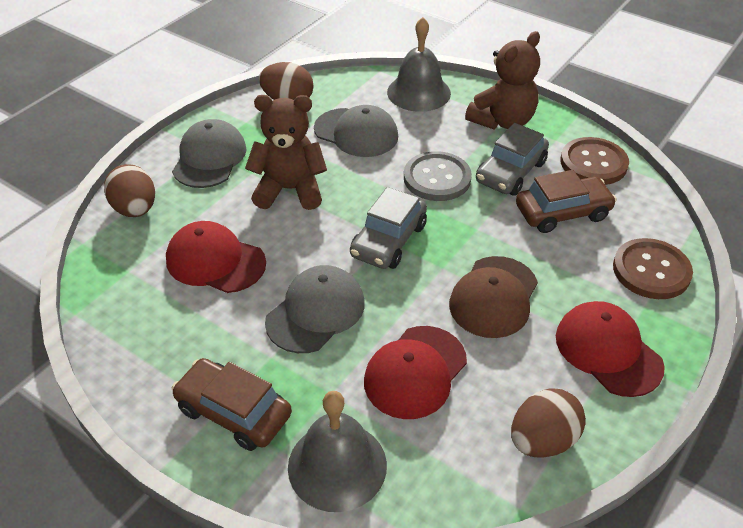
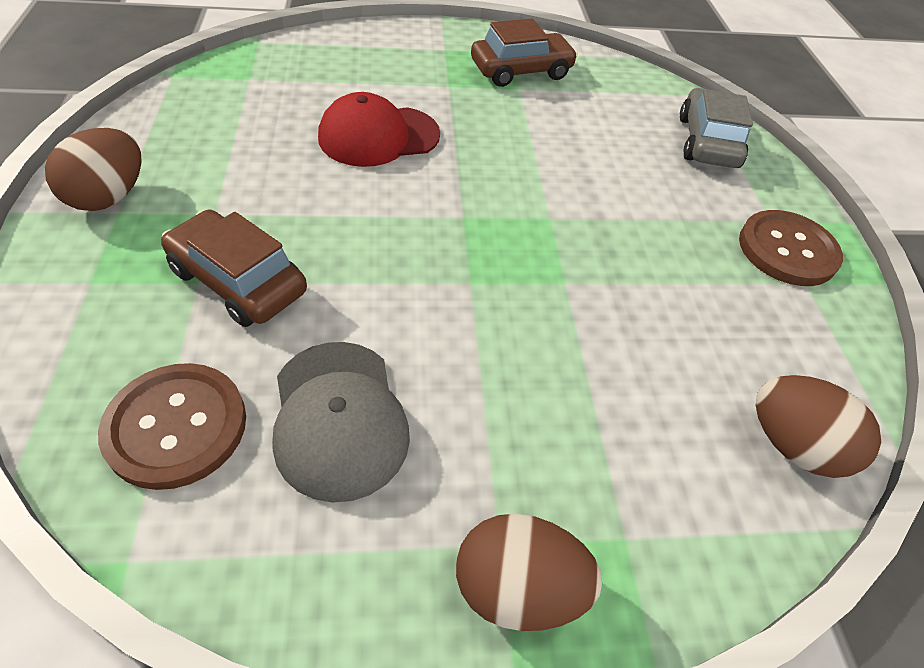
brown cap: 1 -> 0
brown teddy bear: 2 -> 0
grey bell: 2 -> 0
grey button: 1 -> 0
grey cap: 3 -> 1
grey car: 2 -> 1
red cap: 3 -> 1

